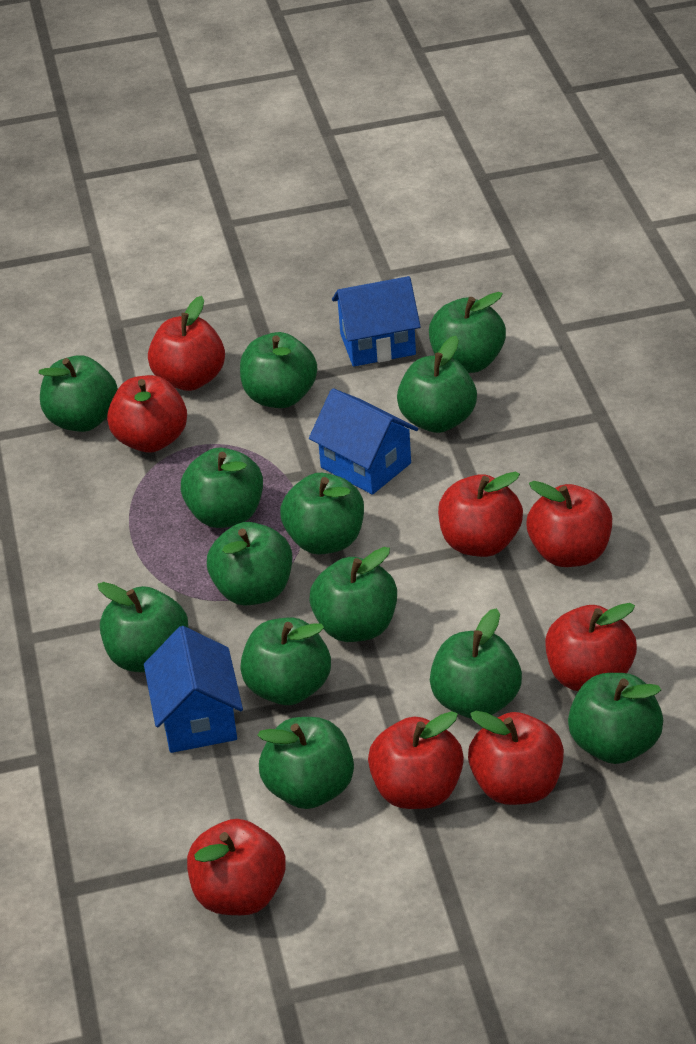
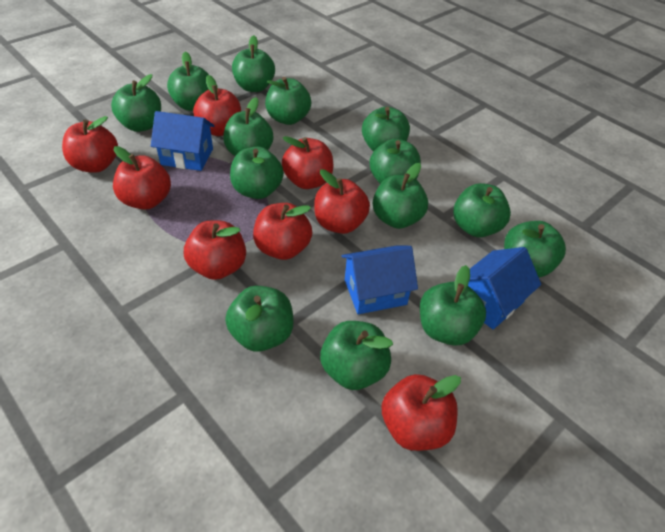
green apple: 13 -> 14

